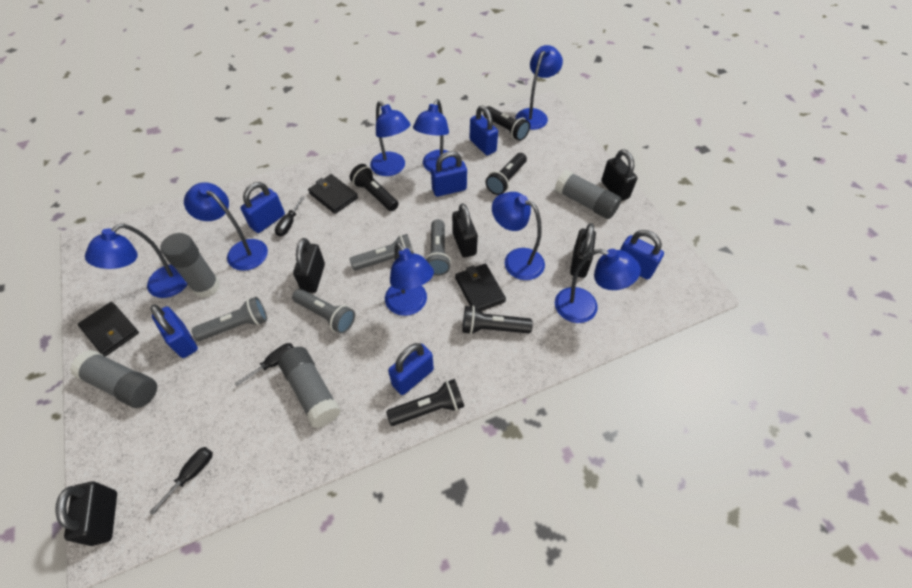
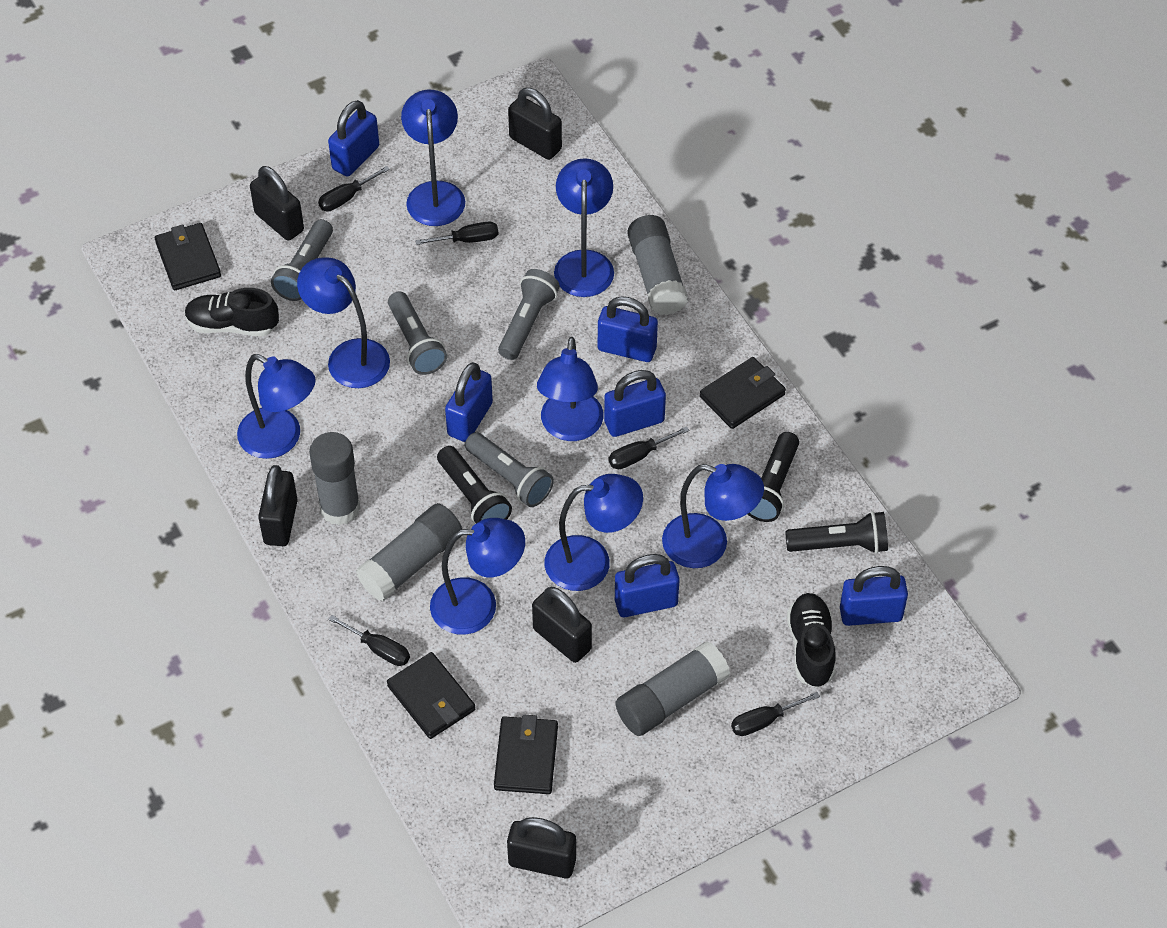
black flashlight: 5 -> 3
black screwdriver: 3 -> 5
black shoe: 0 -> 2
black wallet: 3 -> 4

